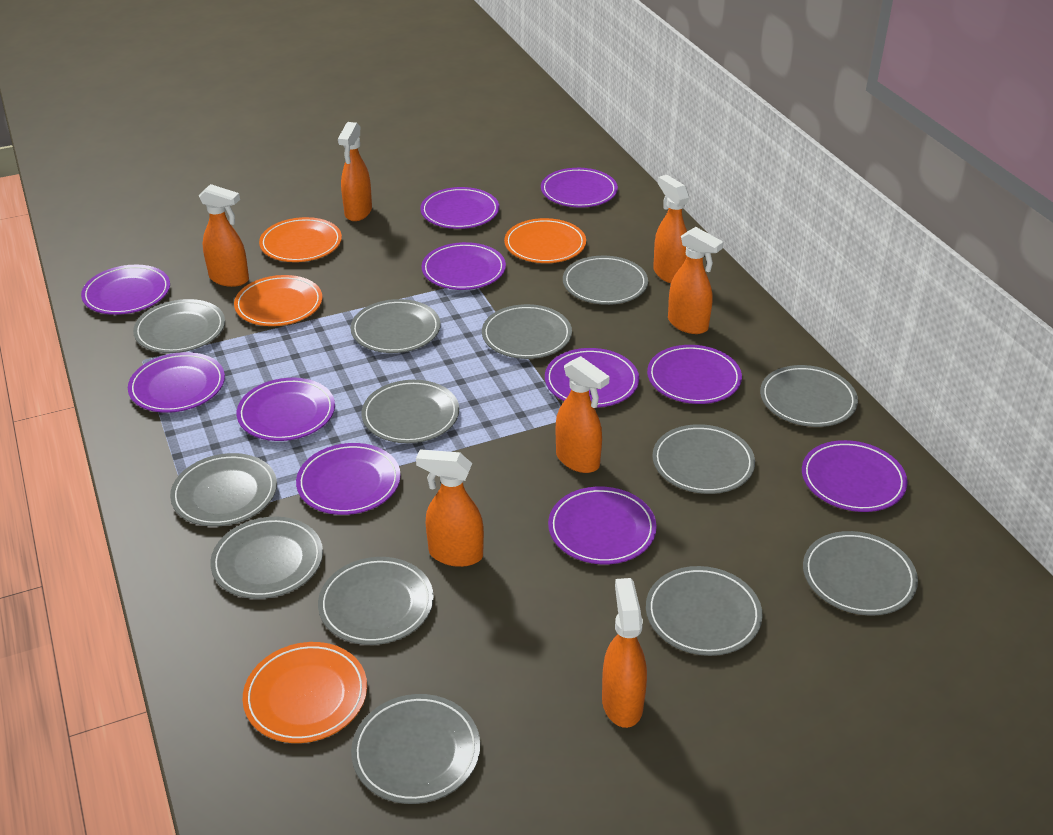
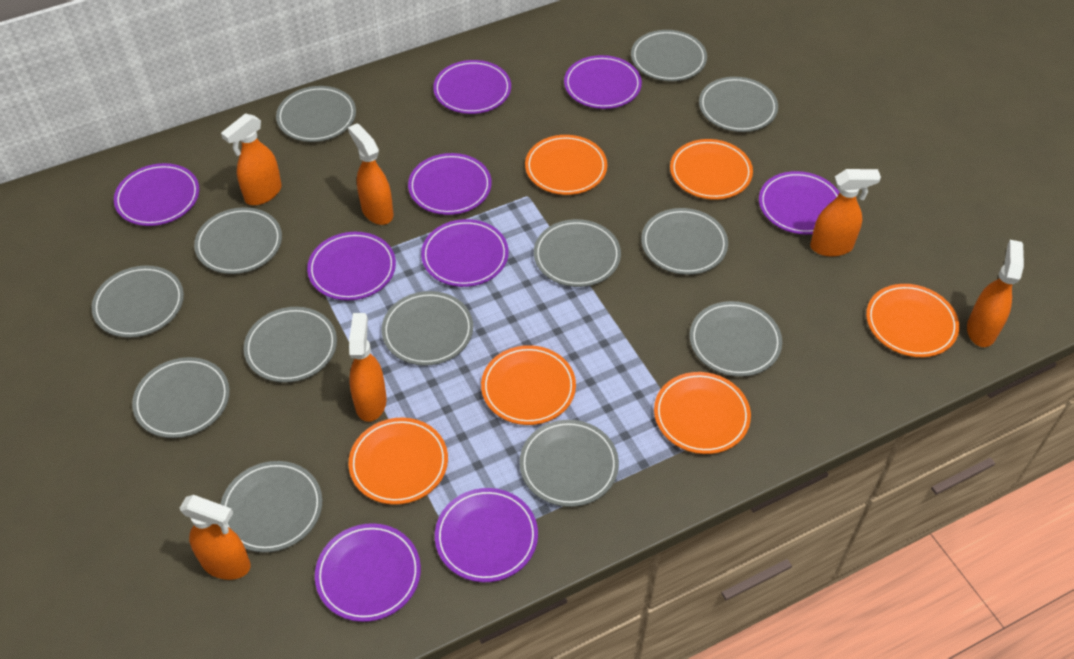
orange plate: 4 -> 6
orange spray bottle: 7 -> 6
purple plate: 11 -> 9

